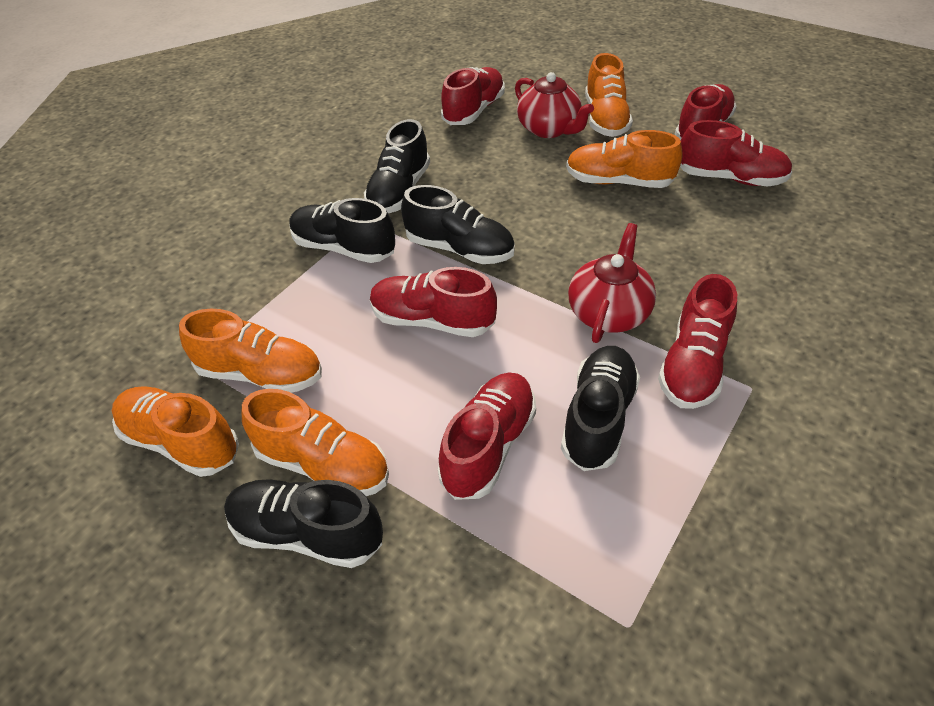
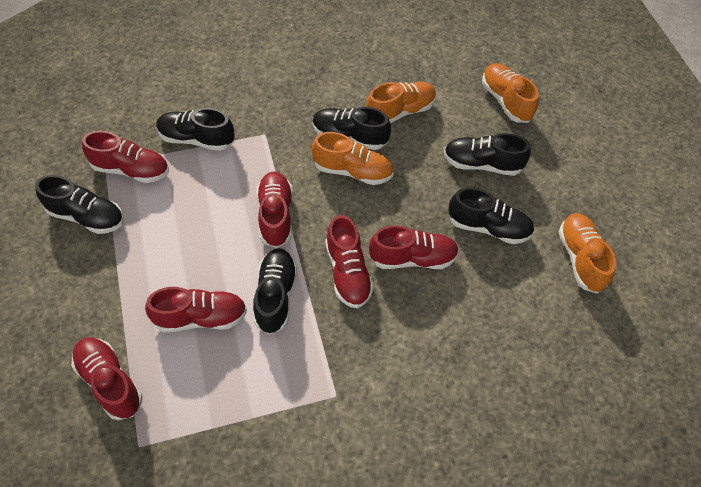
black shoe: 5 -> 6
orange shoe: 5 -> 4
red teapot: 2 -> 0

